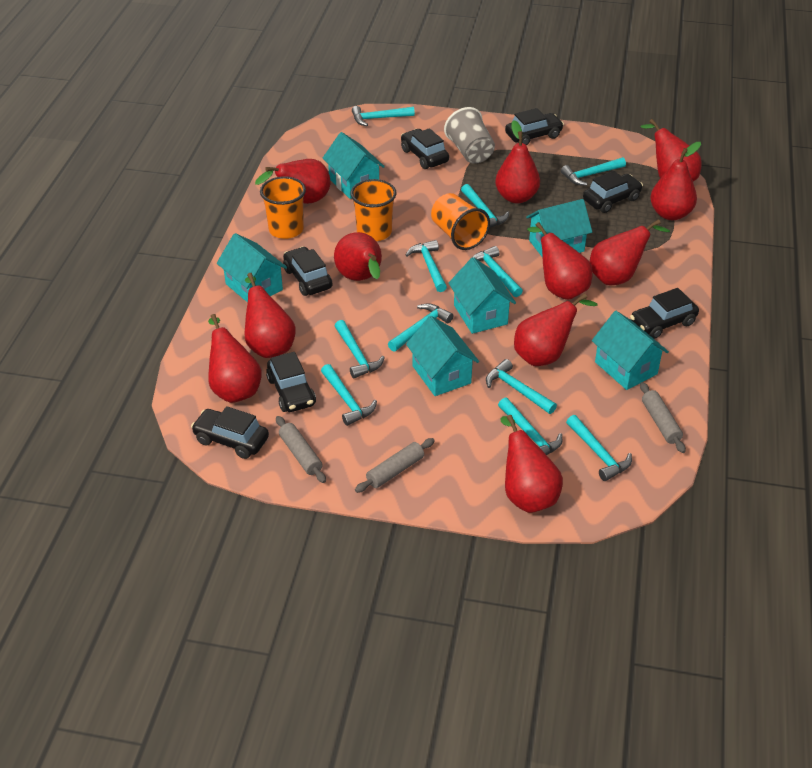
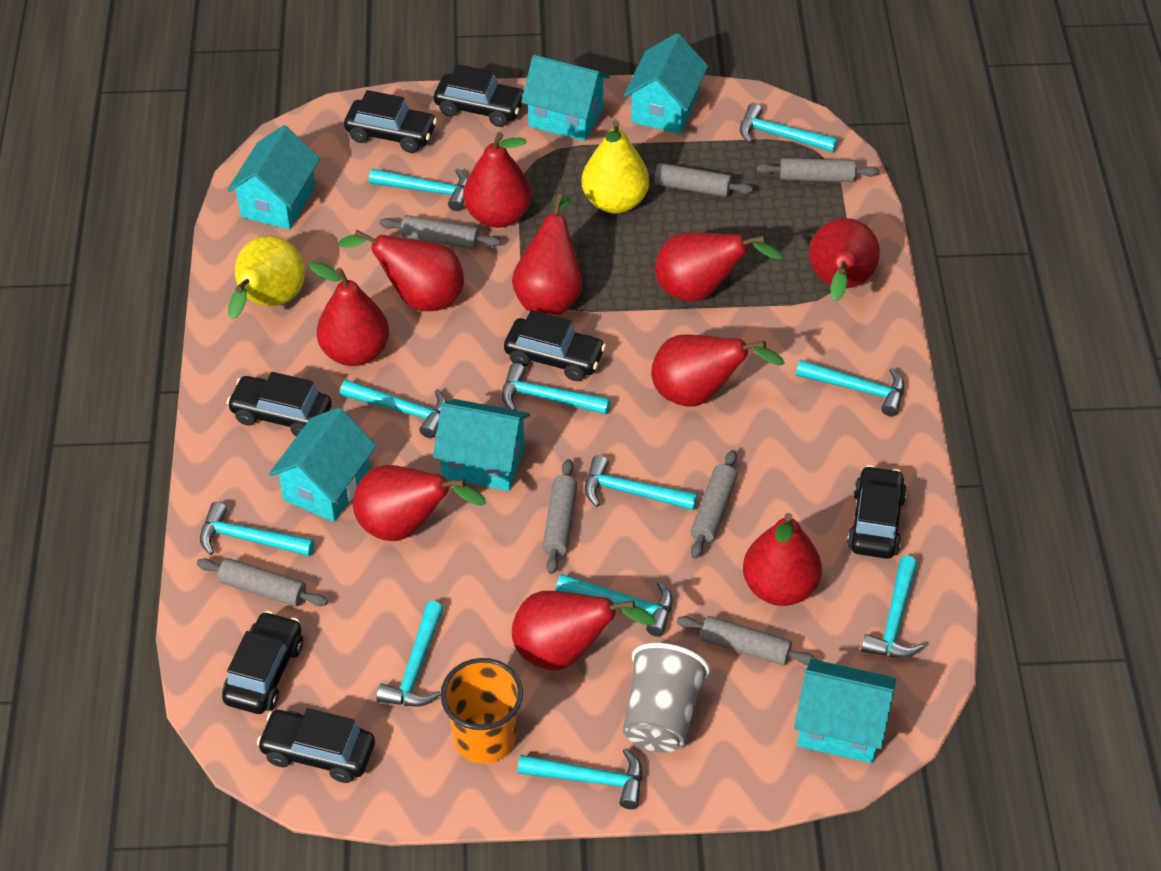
grey rolling pin: 3 -> 7
orange cup: 3 -> 1
red pear: 11 -> 10
yellow pear: 0 -> 2

